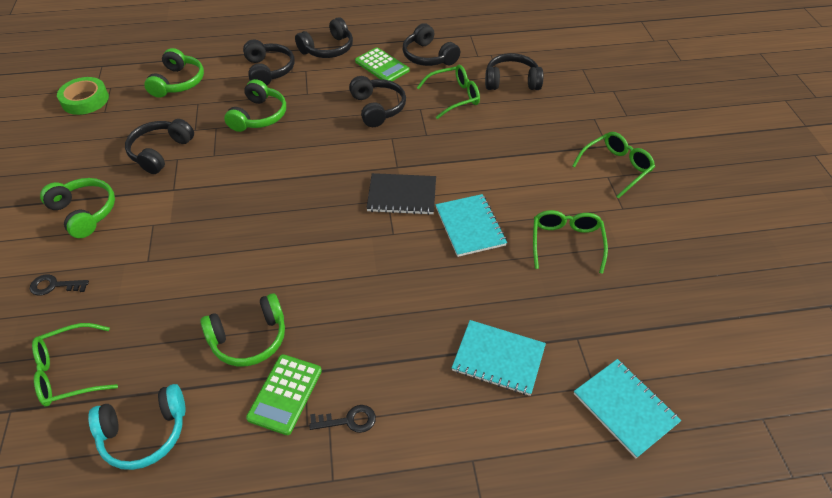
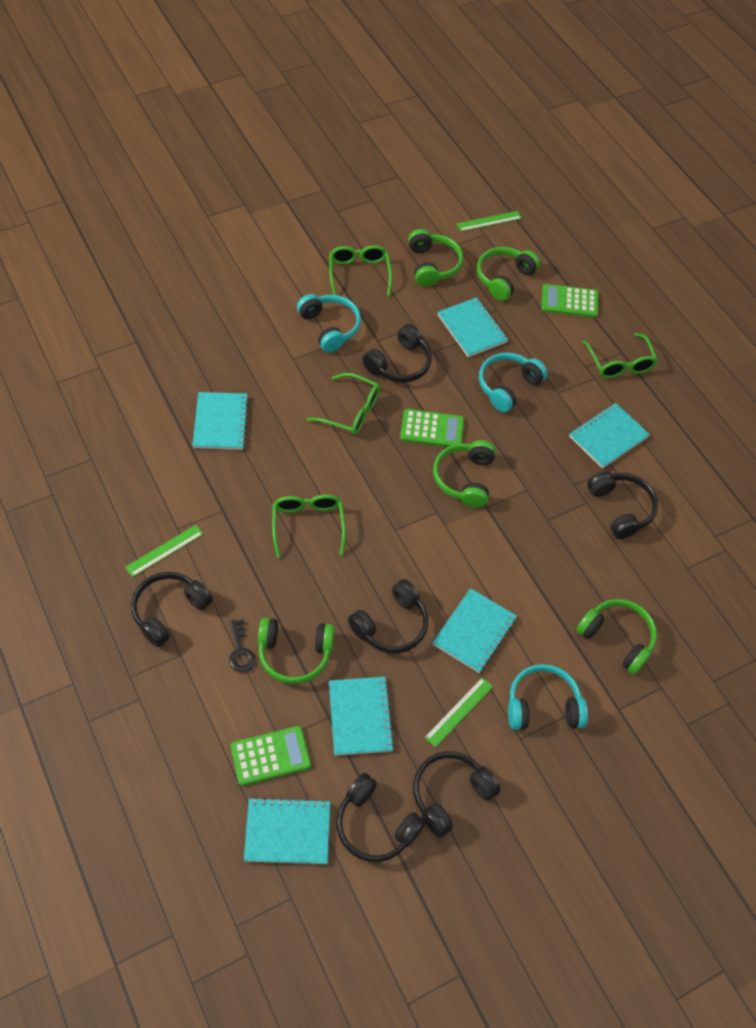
black key: 2 -> 1
black notebook: 1 -> 0
green calculator: 2 -> 3
green headphones: 4 -> 5
green ruler: 0 -> 3
green tape: 1 -> 0
turquoise headphones: 1 -> 3
turquoise notebook: 3 -> 6

